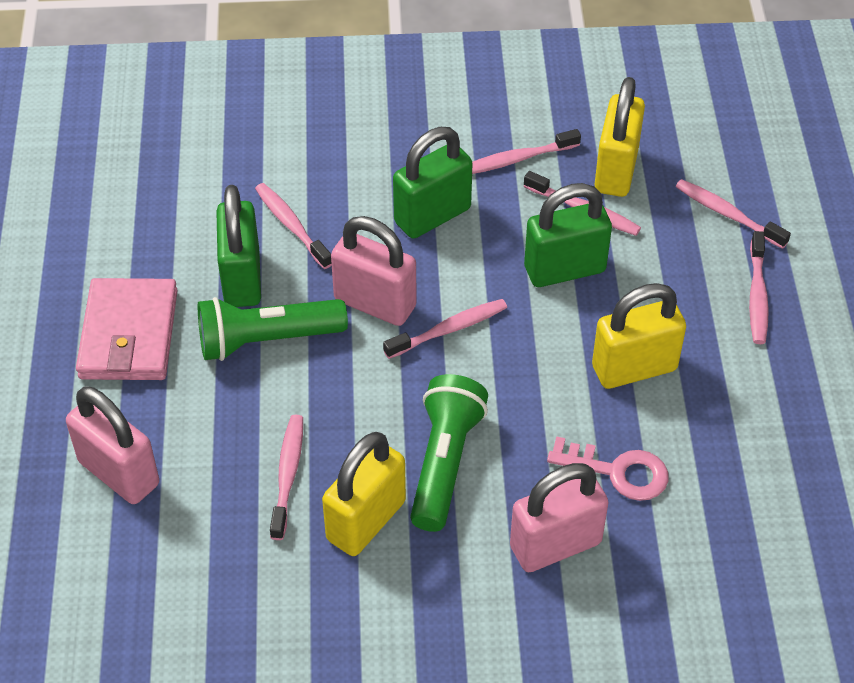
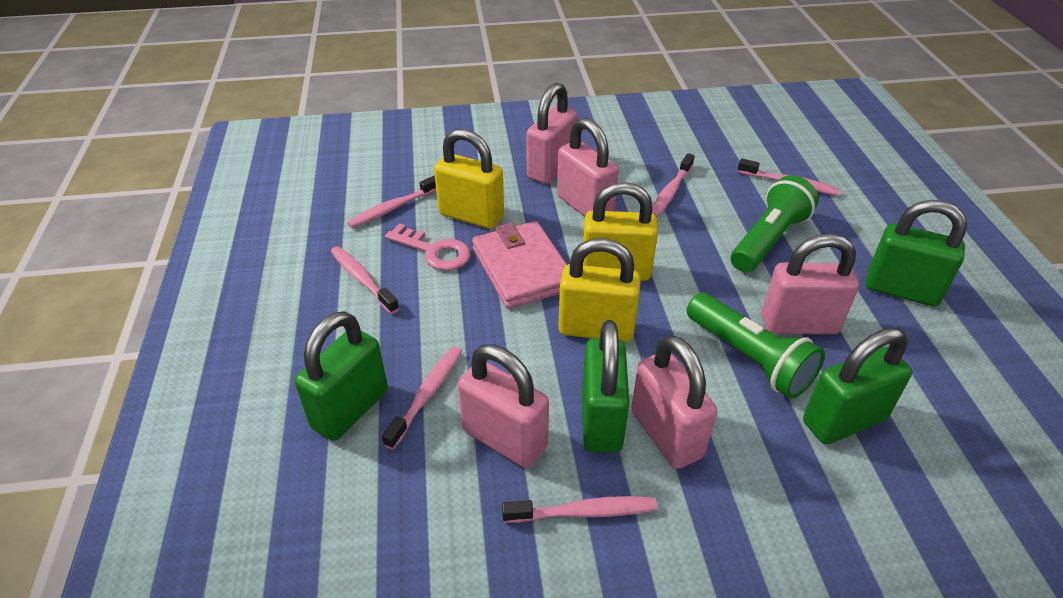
green padlock: 3 -> 4
pink padlock: 3 -> 5
pink toothbrush: 7 -> 6

